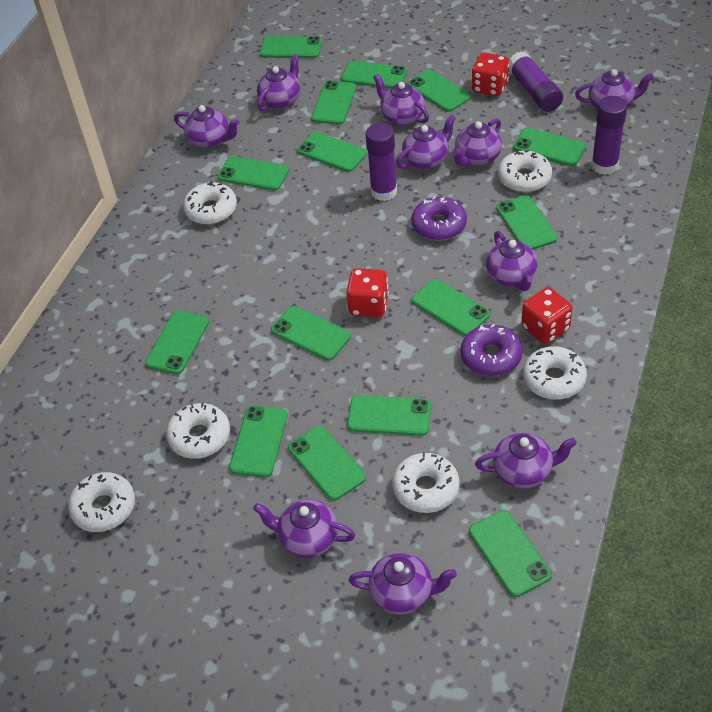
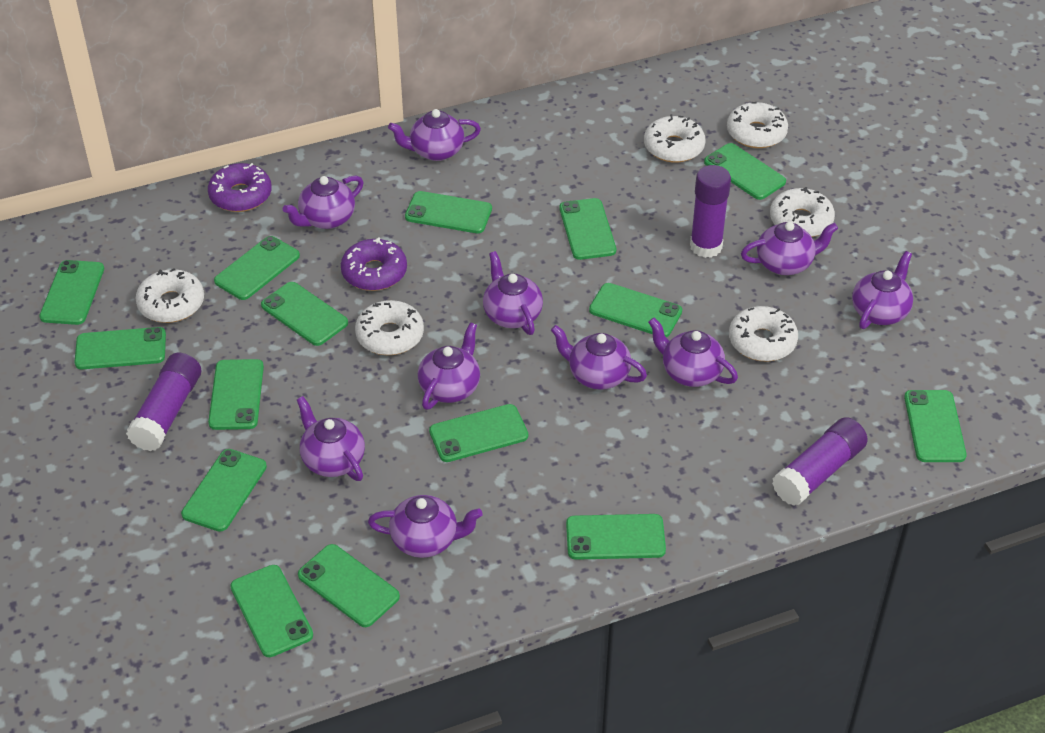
red dice: 3 -> 0

